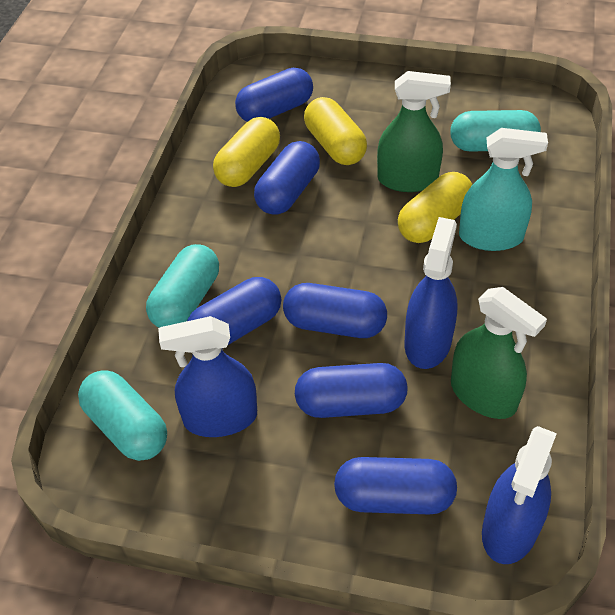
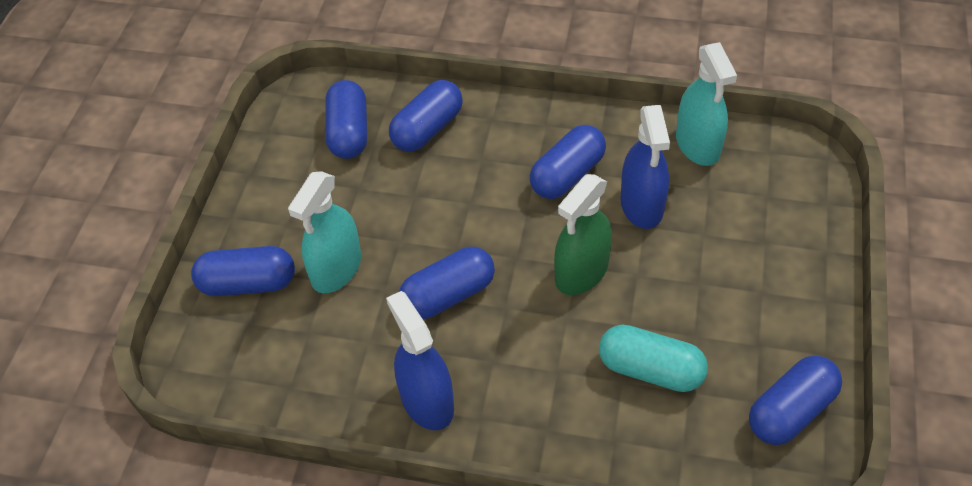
blue spray bottle: 3 -> 2
green spray bottle: 2 -> 1
turquoise capsule: 3 -> 1
turquoise spray bottle: 1 -> 2
yellow capsule: 3 -> 0

